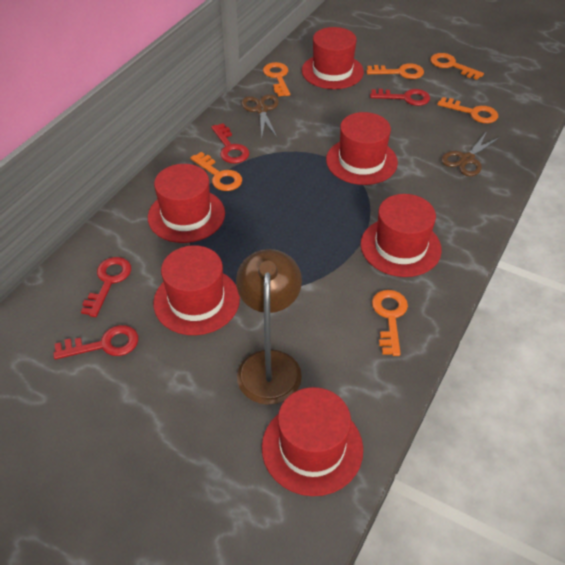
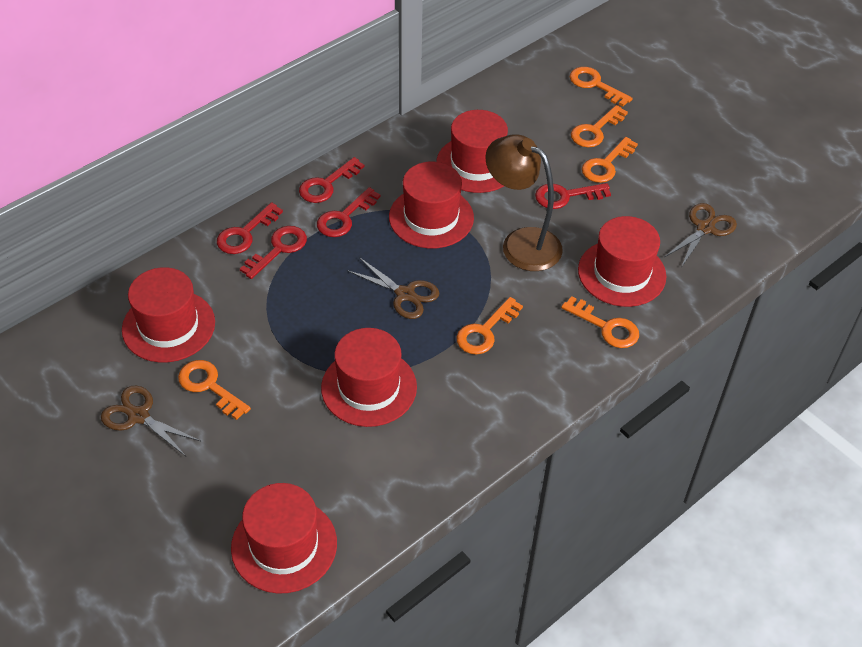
brown scissors: 2 -> 3
red key: 4 -> 5

